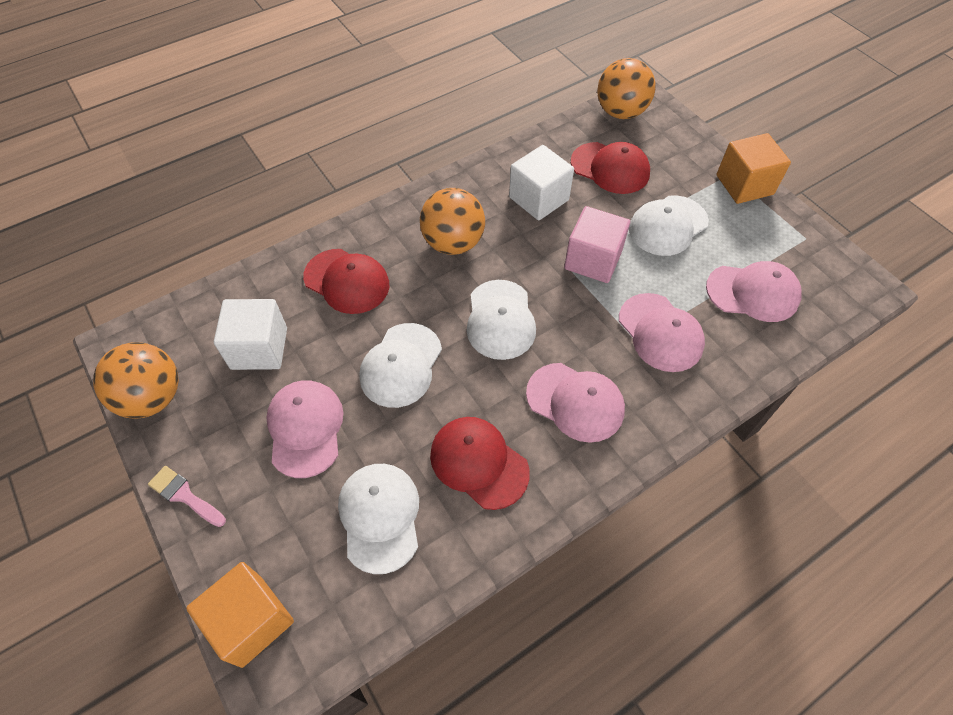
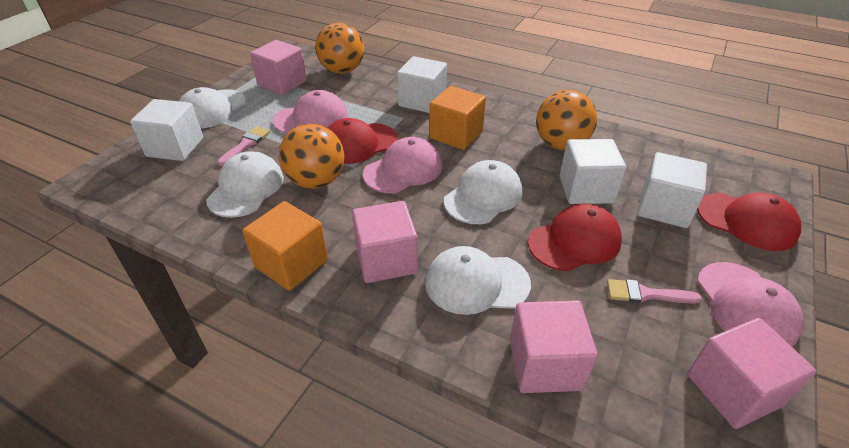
pink brush: 1 -> 2
pink cap: 4 -> 3
pink cube: 1 -> 4
white cube: 2 -> 4

